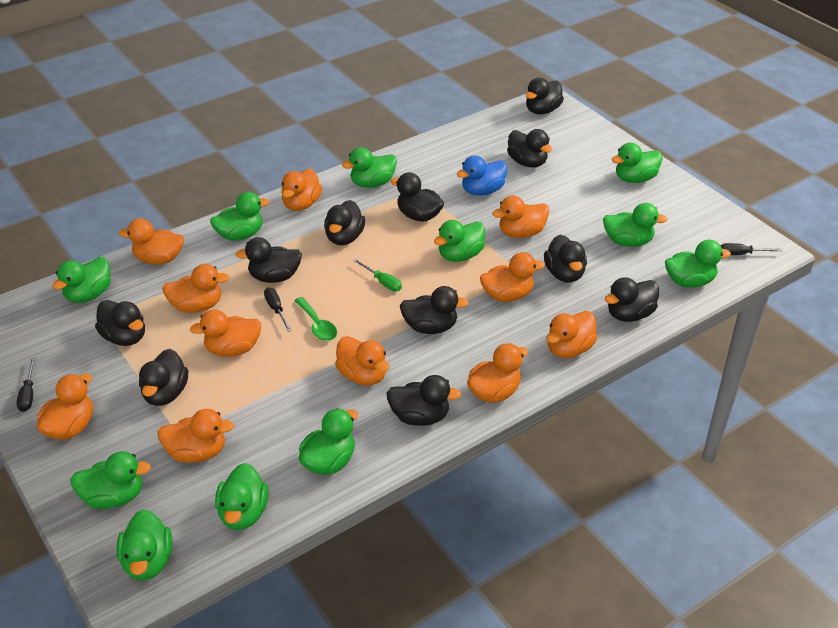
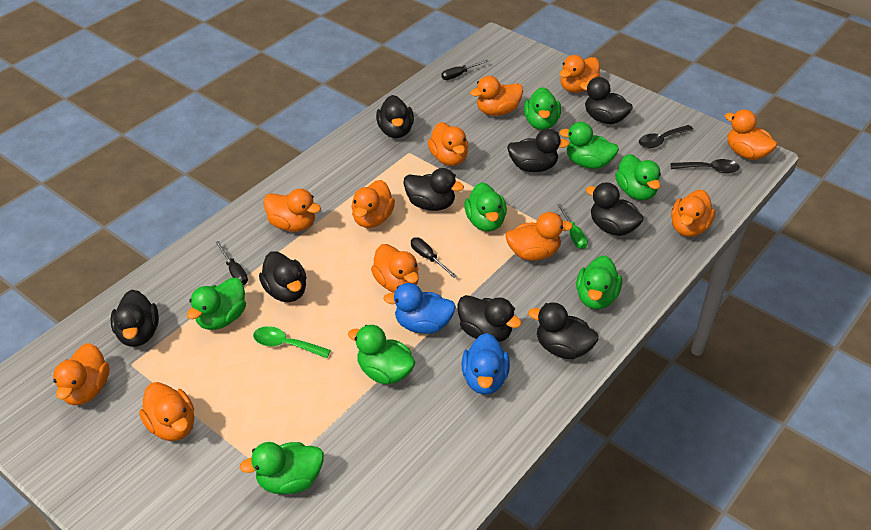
black duck: 11 -> 9
black spoon: 0 -> 2
blue duck: 1 -> 2
green duck: 11 -> 8

